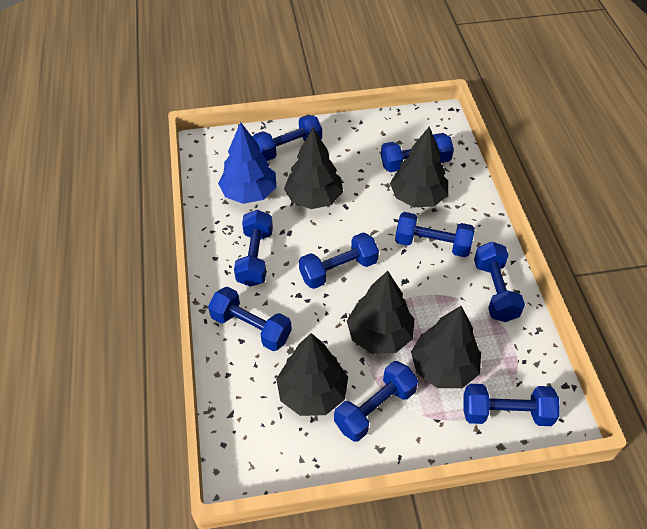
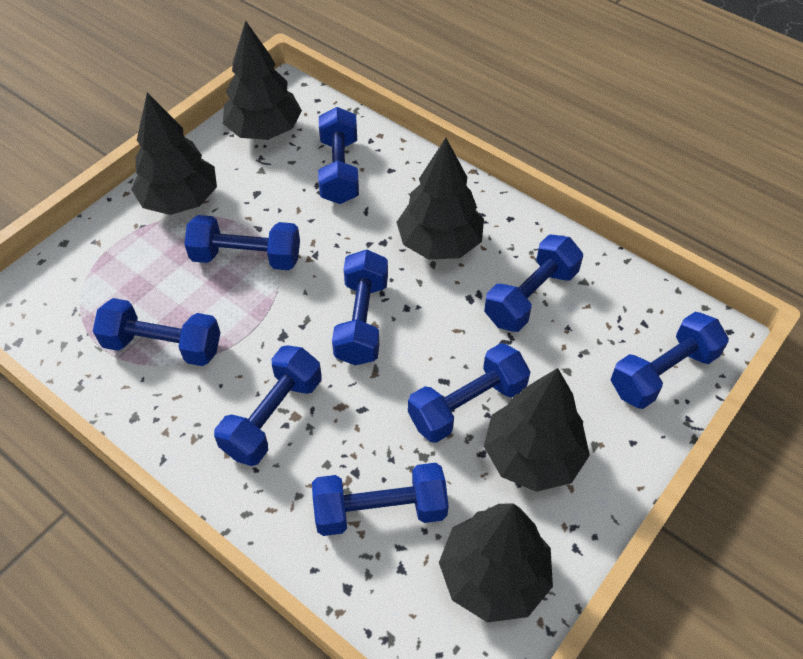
blue tree: 1 -> 0

